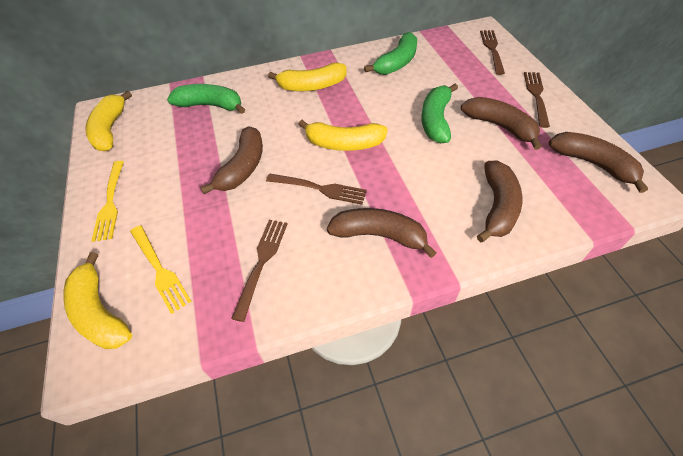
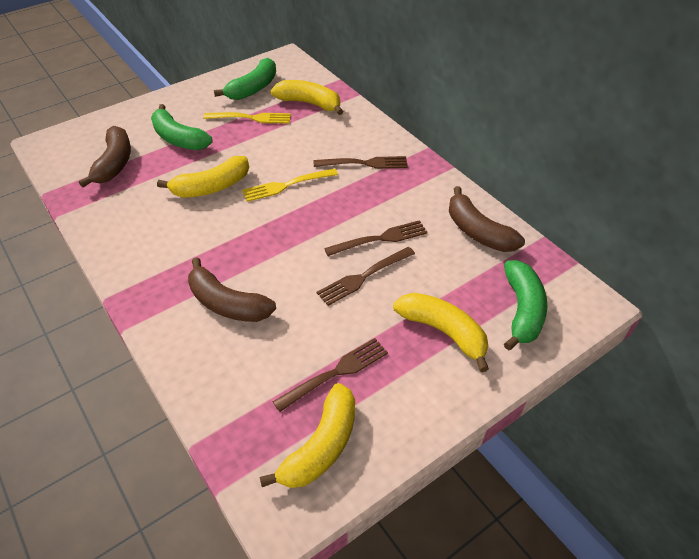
brown banana: 5 -> 3

